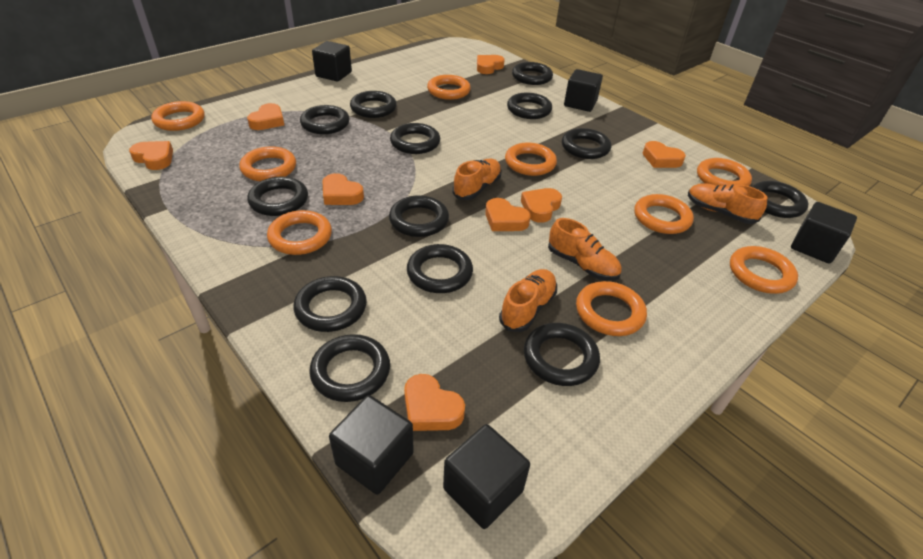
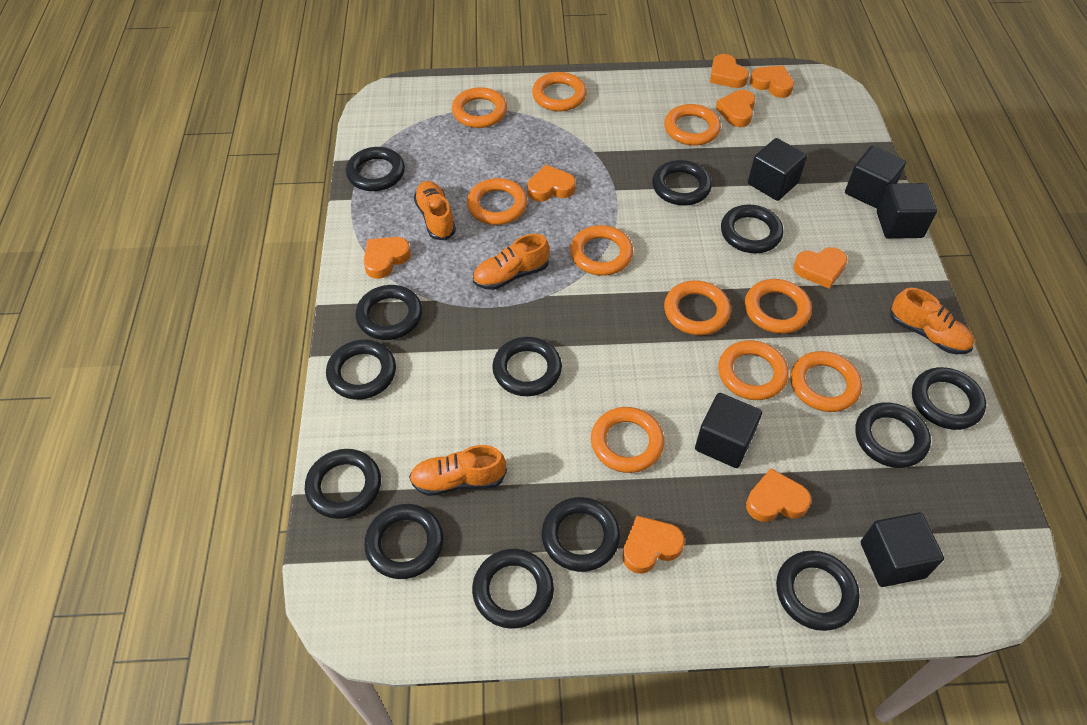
orange ring: 9 -> 10

